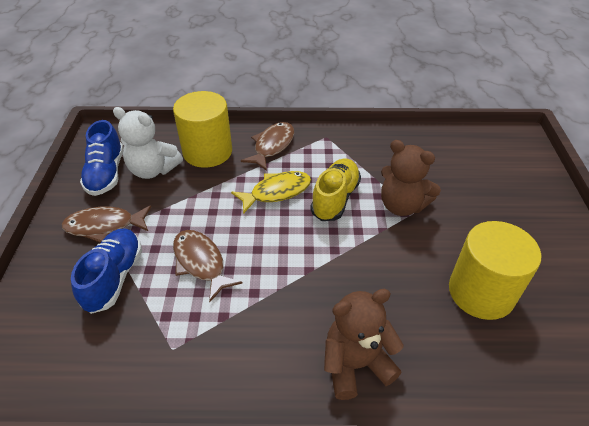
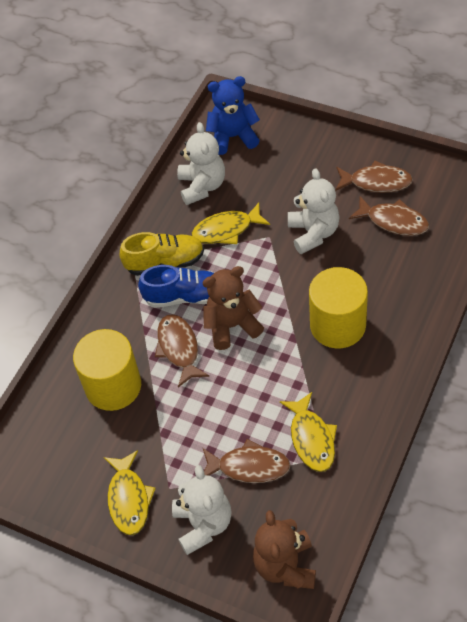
blue shoe: 2 -> 1
blue teddy bear: 0 -> 1
brown fish: 3 -> 4
white teddy bear: 1 -> 3
yellow fish: 1 -> 3

